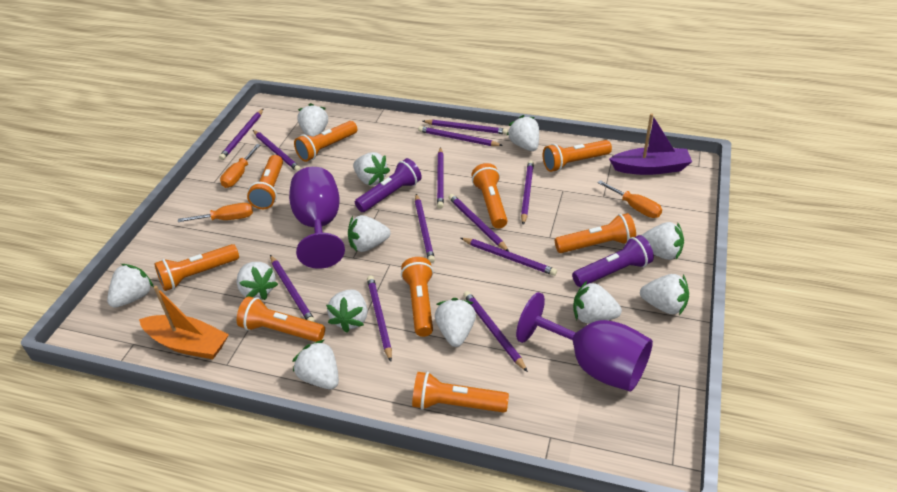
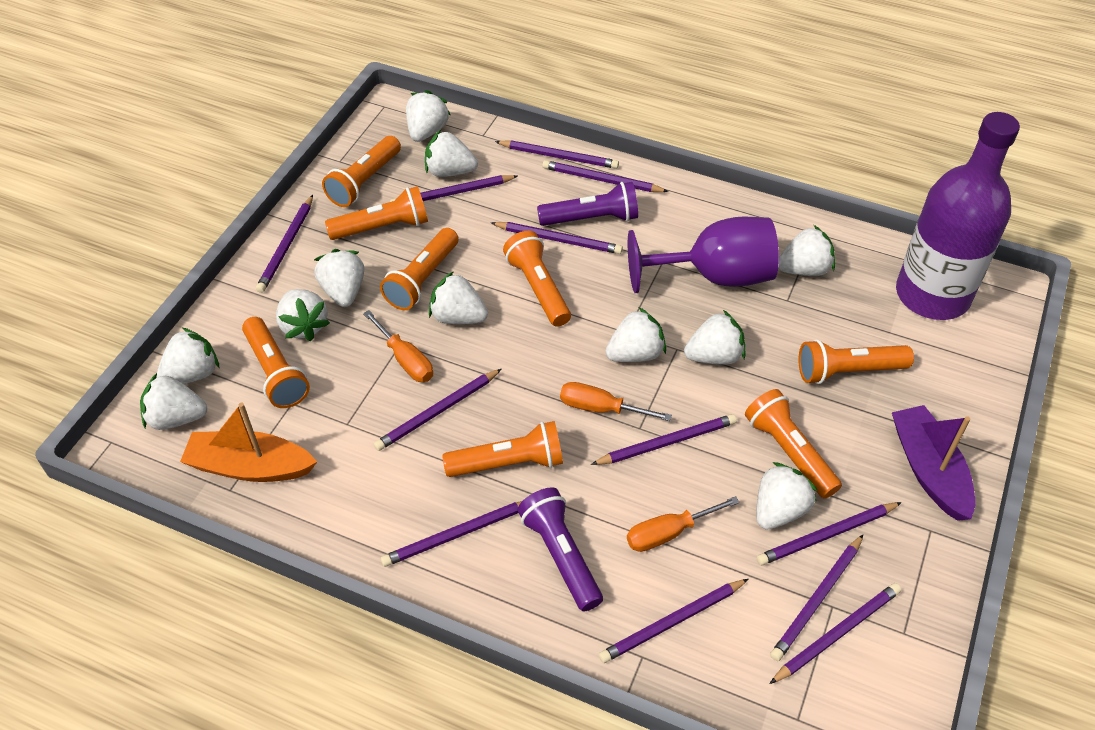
orange flashlight: 9 -> 8
purple bottle: 0 -> 1
purple goblet: 2 -> 1
white strawberry: 12 -> 11

